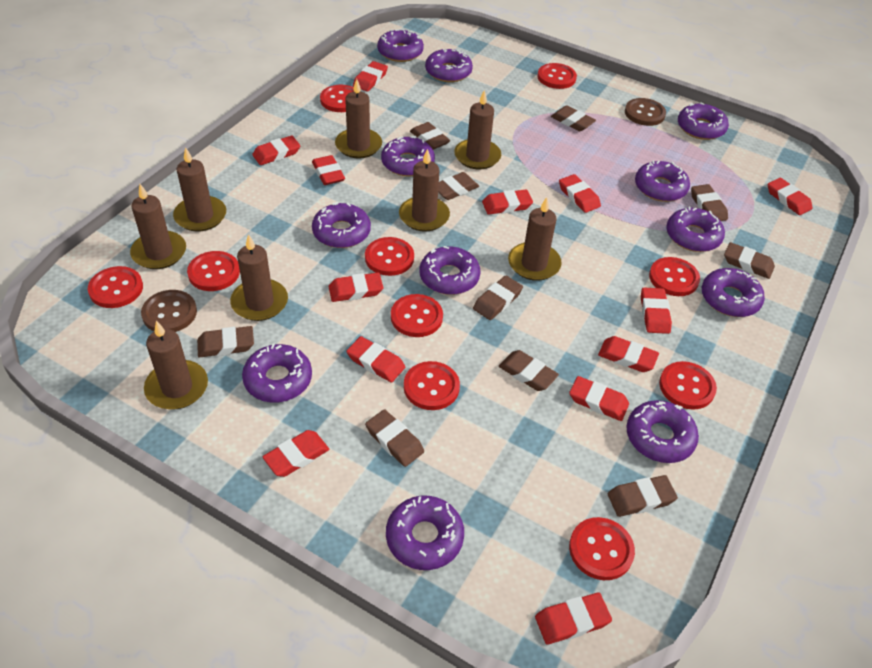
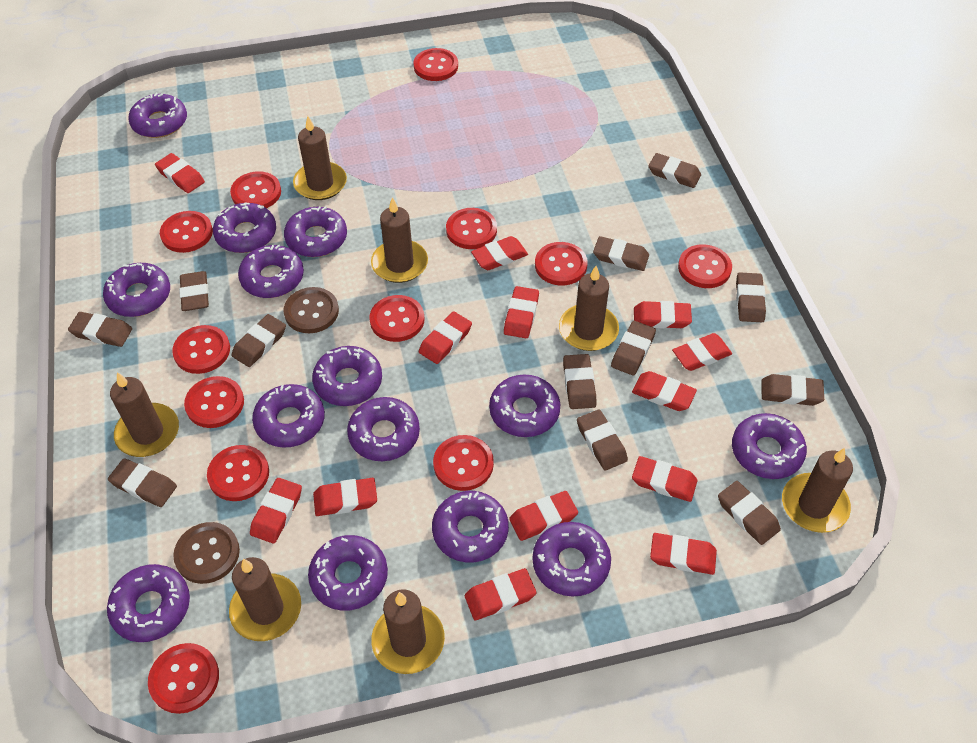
brown candle: 8 -> 7
brown eraser: 10 -> 12
purple donut: 12 -> 14
red button: 10 -> 12

